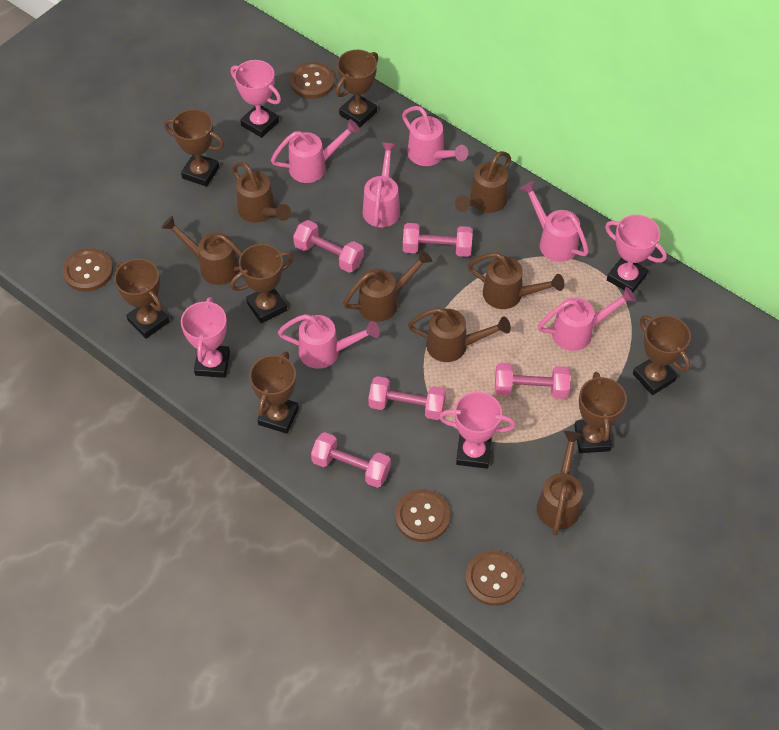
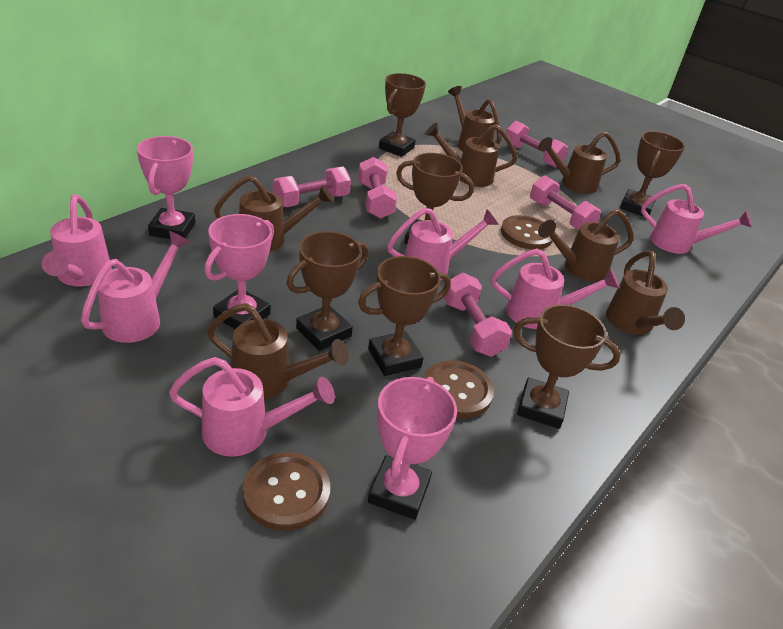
brown button: 4 -> 3
brown trophy: 7 -> 6
pink trophy: 4 -> 3

